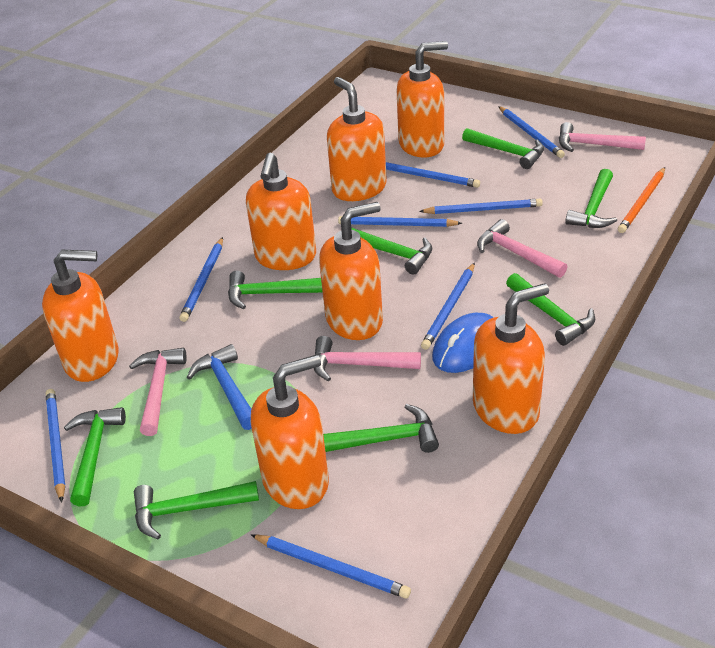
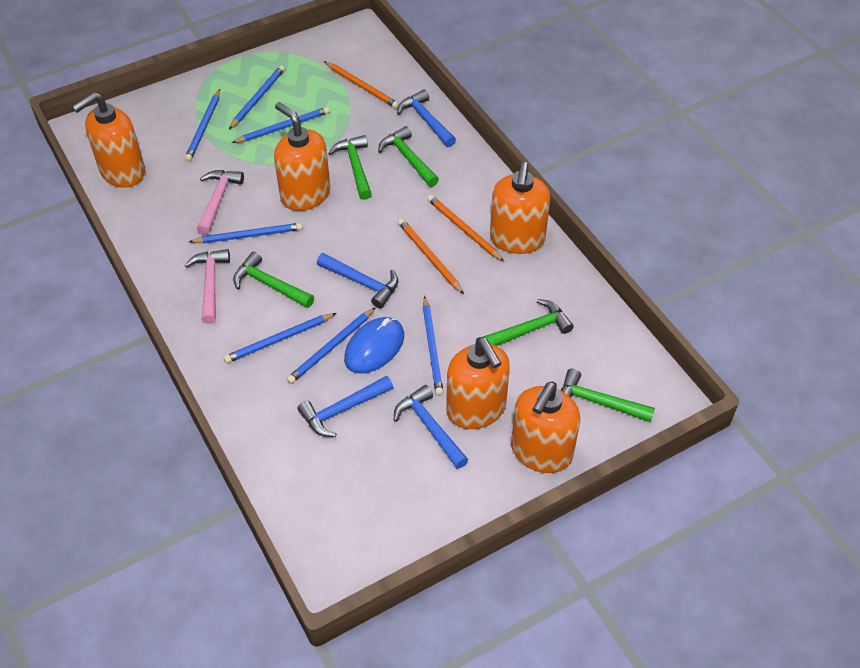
blue hammer: 1 -> 4
blue pencil: 8 -> 7
green hammer: 8 -> 5
orange pencil: 1 -> 3
orange soap dispenser: 7 -> 5
pink hammer: 4 -> 2

